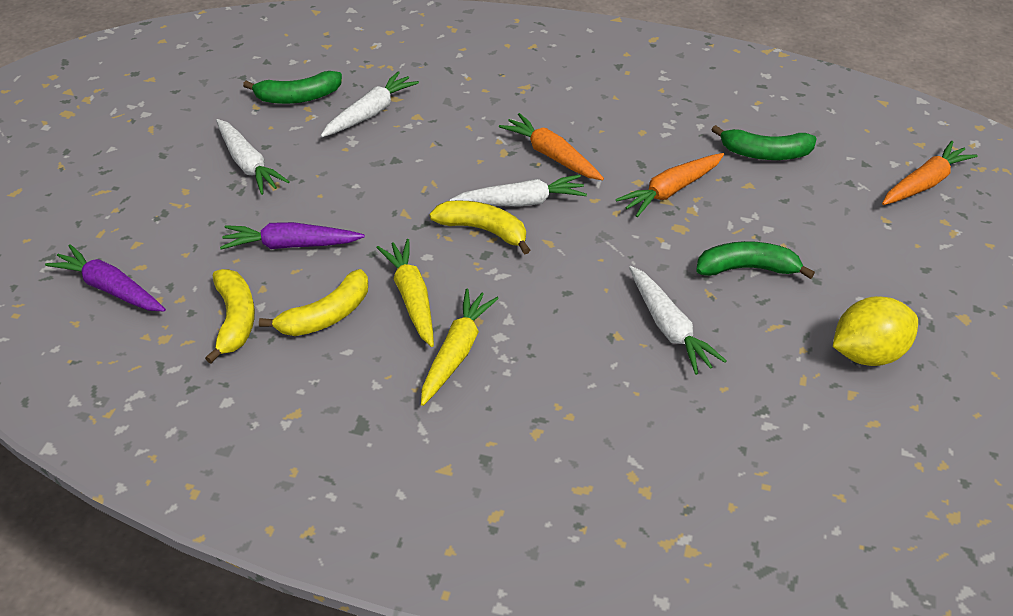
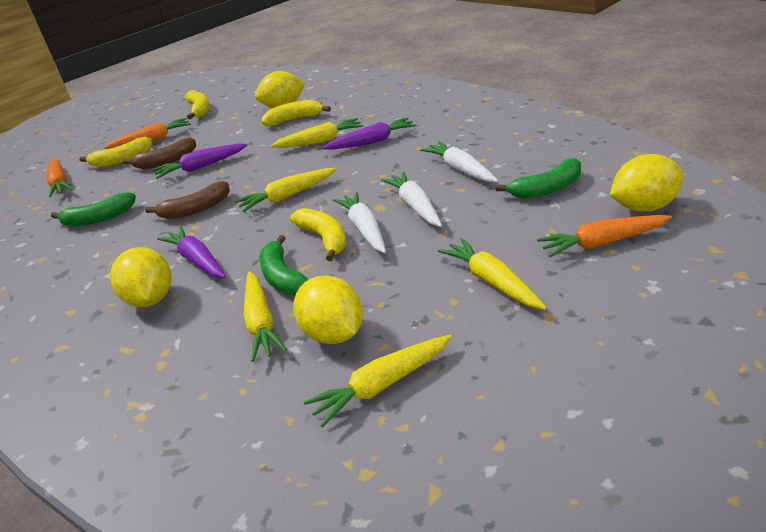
brown banana: 0 -> 2
purple carrot: 2 -> 3
white carrot: 4 -> 3
yellow banana: 3 -> 4
yellow carrot: 2 -> 5
yellow lemon: 1 -> 4

